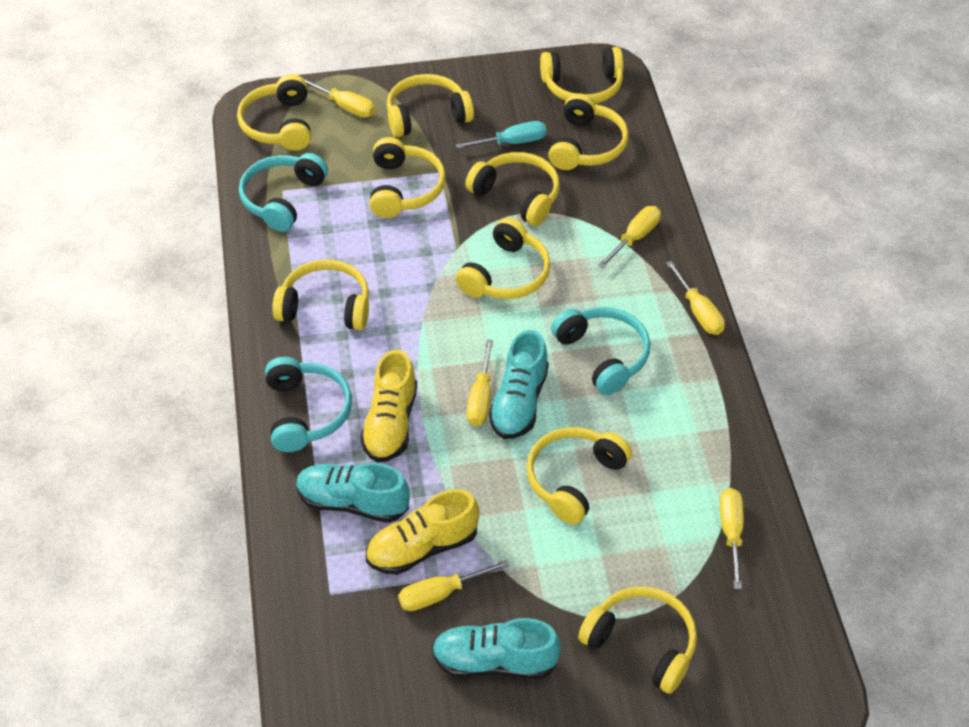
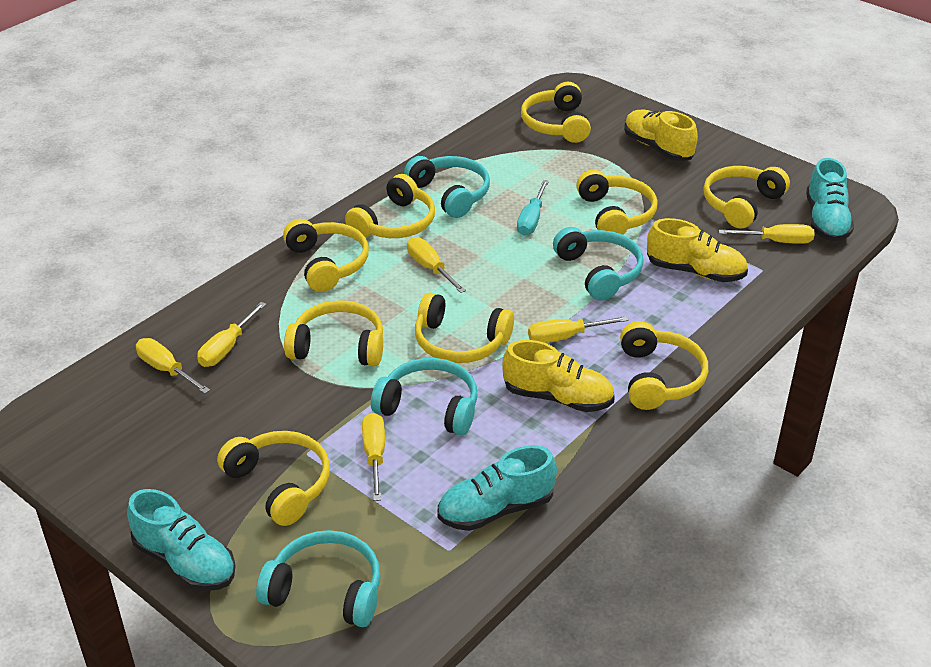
turquoise headphones: 3 -> 4
yellow headphones: 10 -> 9
yellow shoe: 2 -> 3

